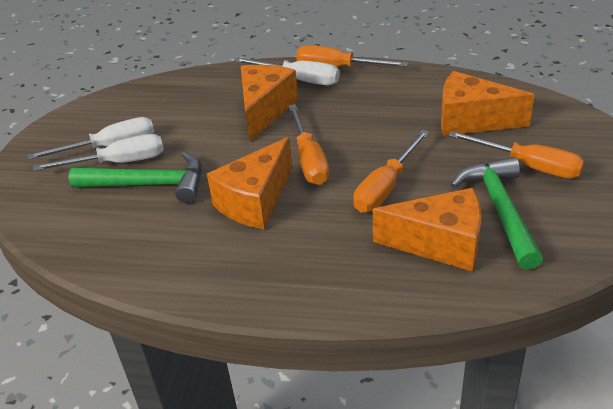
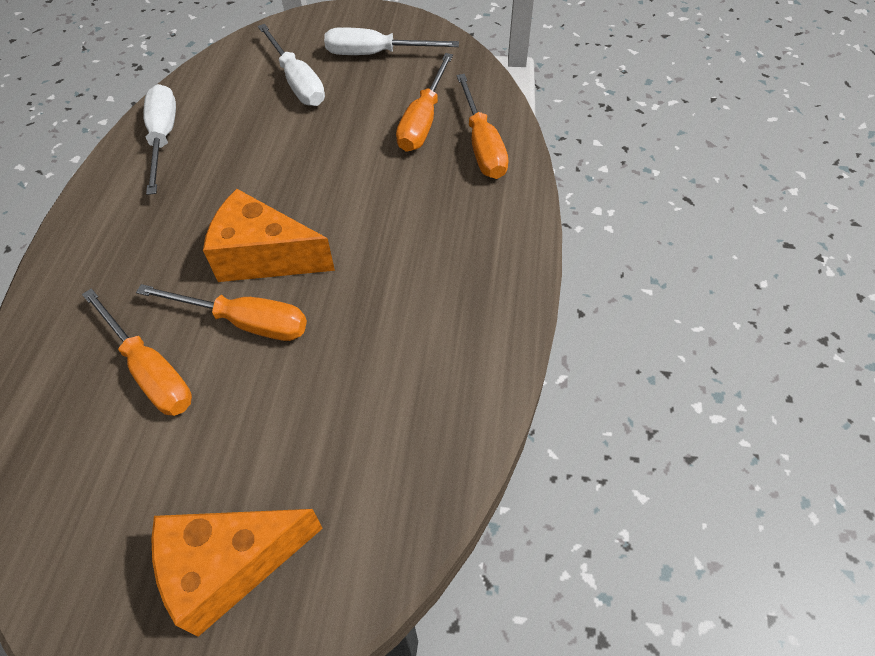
green hammer: 2 -> 0
orange cheese: 4 -> 2

